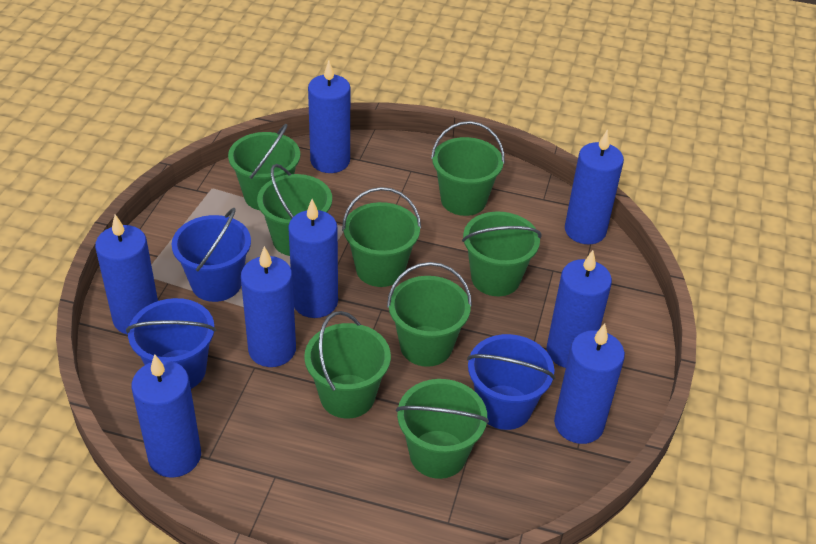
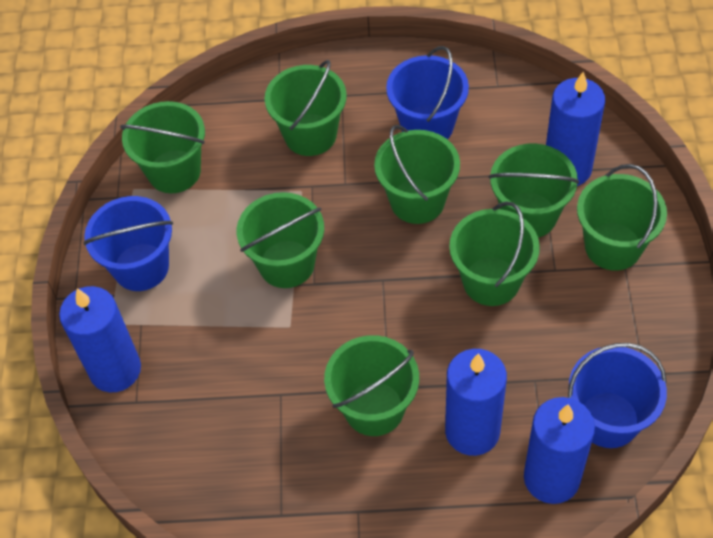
blue candle: 8 -> 4

